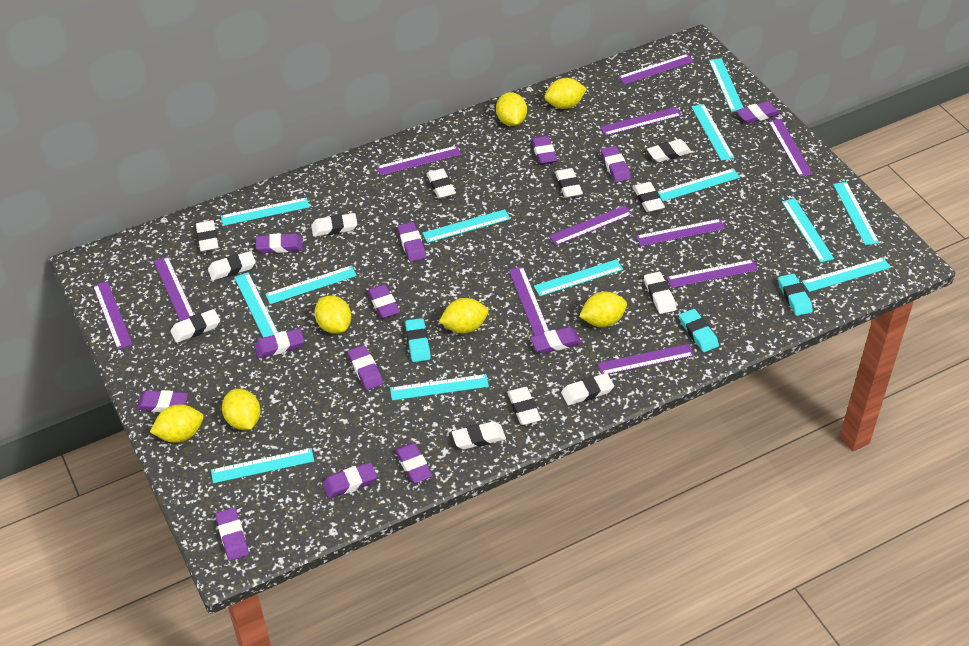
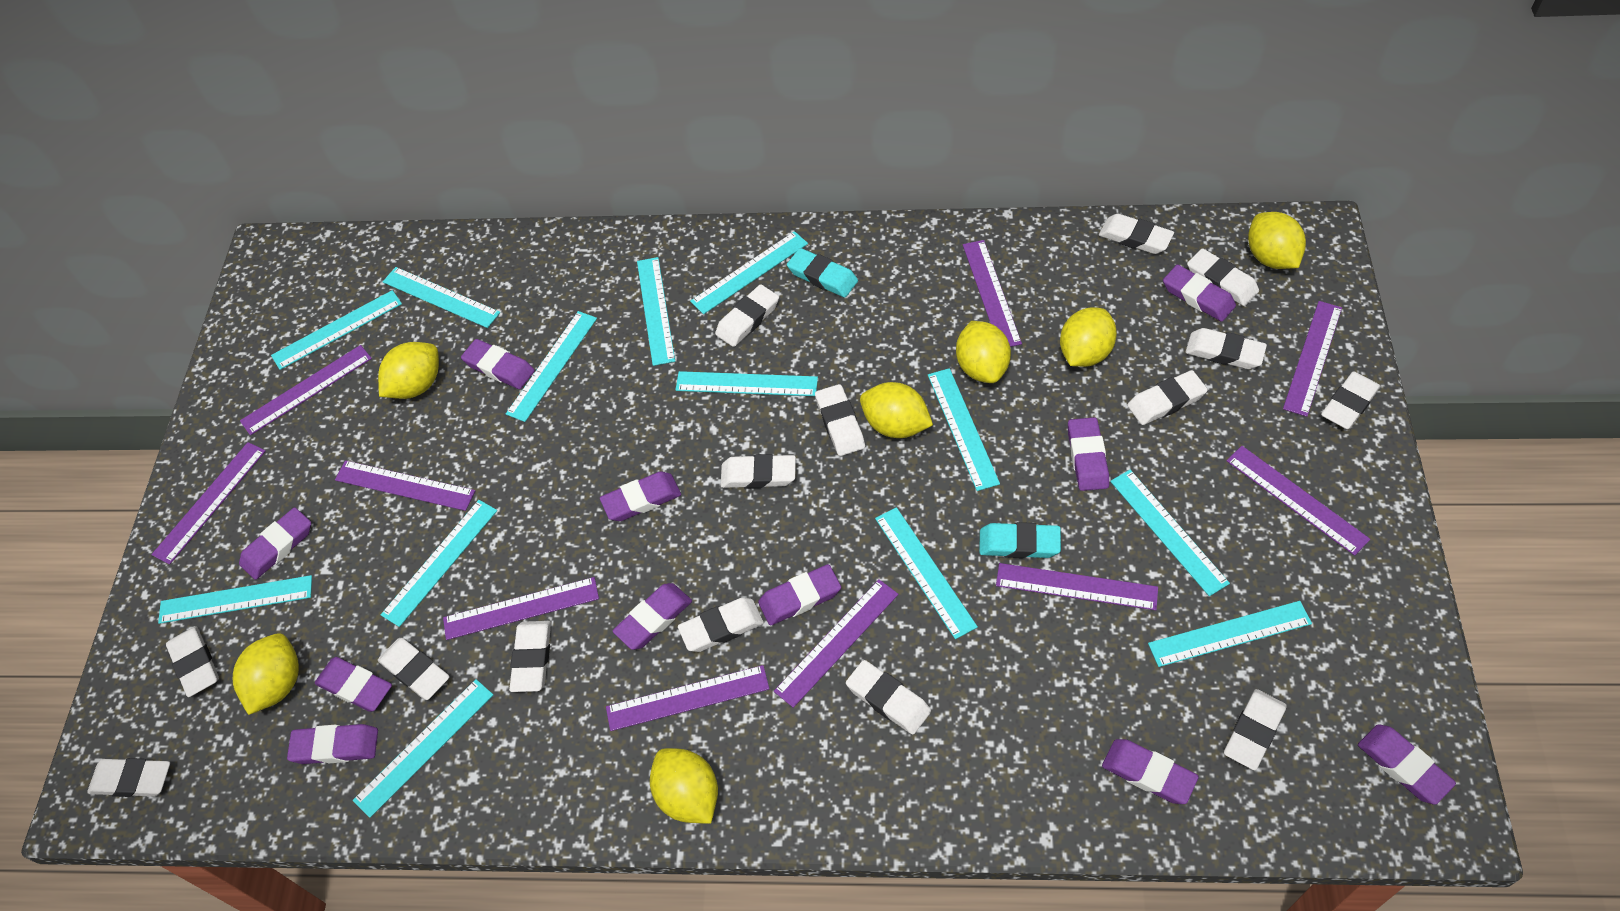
purple eraser: 13 -> 11
purple ruler: 11 -> 10
turquoise eraser: 3 -> 2
white eraser: 12 -> 15

